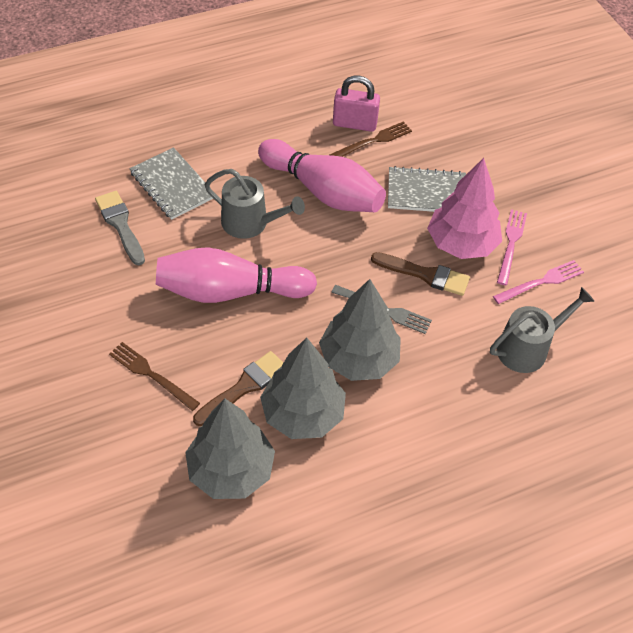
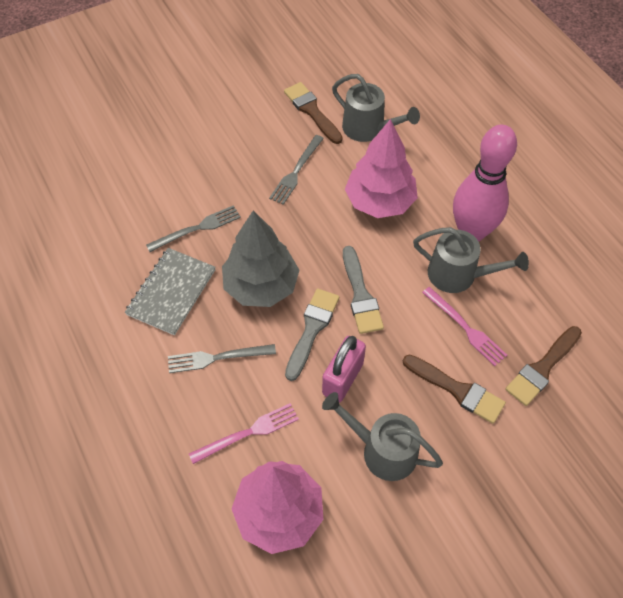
brown brush: 2 -> 3
brown fork: 2 -> 0
grey brush: 1 -> 2
grey fork: 1 -> 3
grey notebook: 2 -> 1
grey tree: 3 -> 1
grey watering can: 2 -> 3
pink bowling pin: 2 -> 1
pink tree: 1 -> 2

